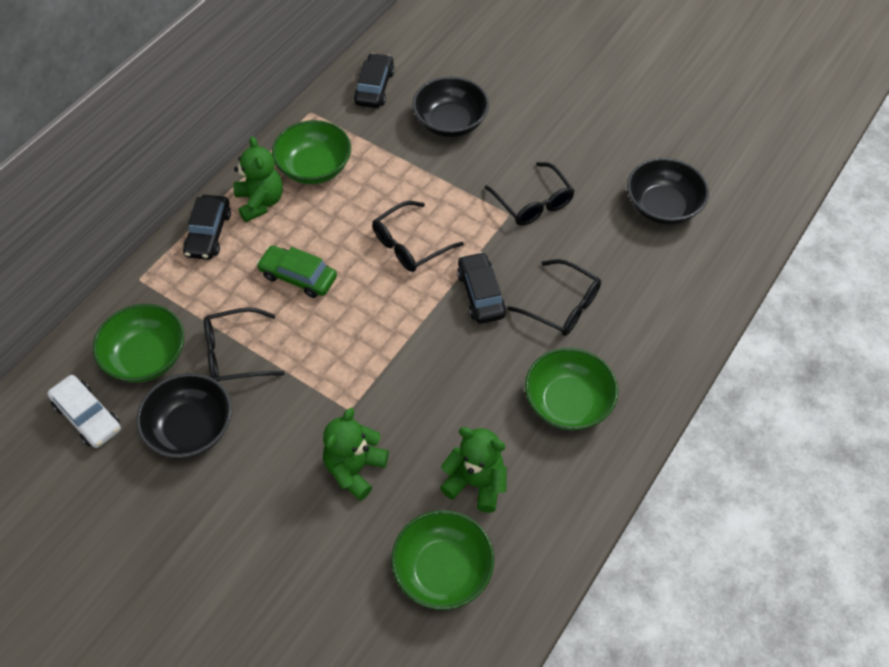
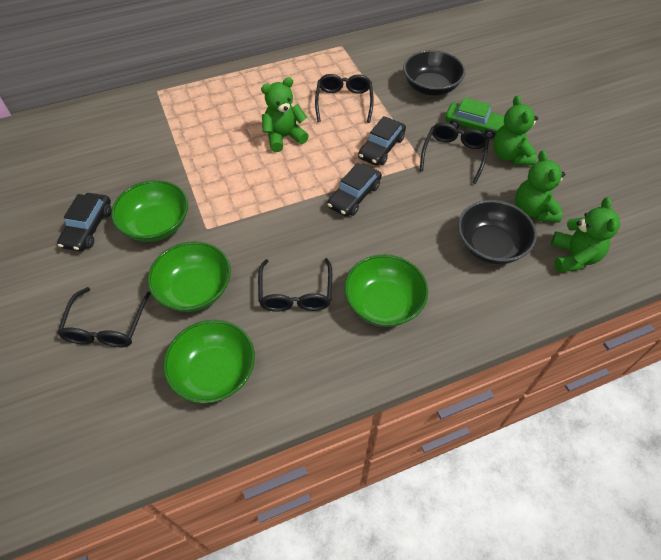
black bowl: 3 -> 2
green teddy bear: 3 -> 4
white car: 1 -> 0

